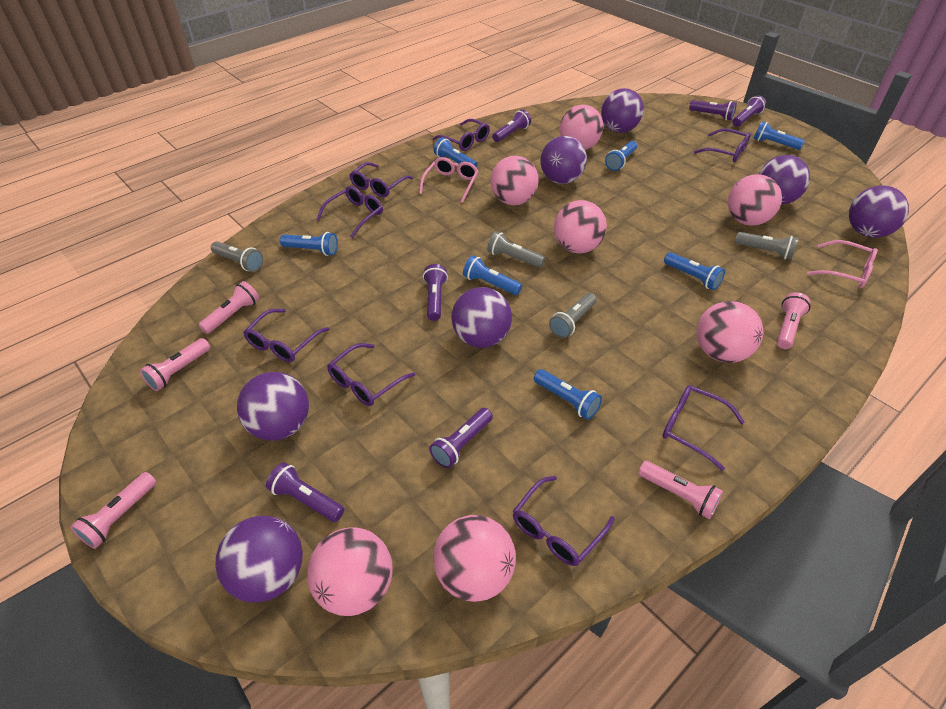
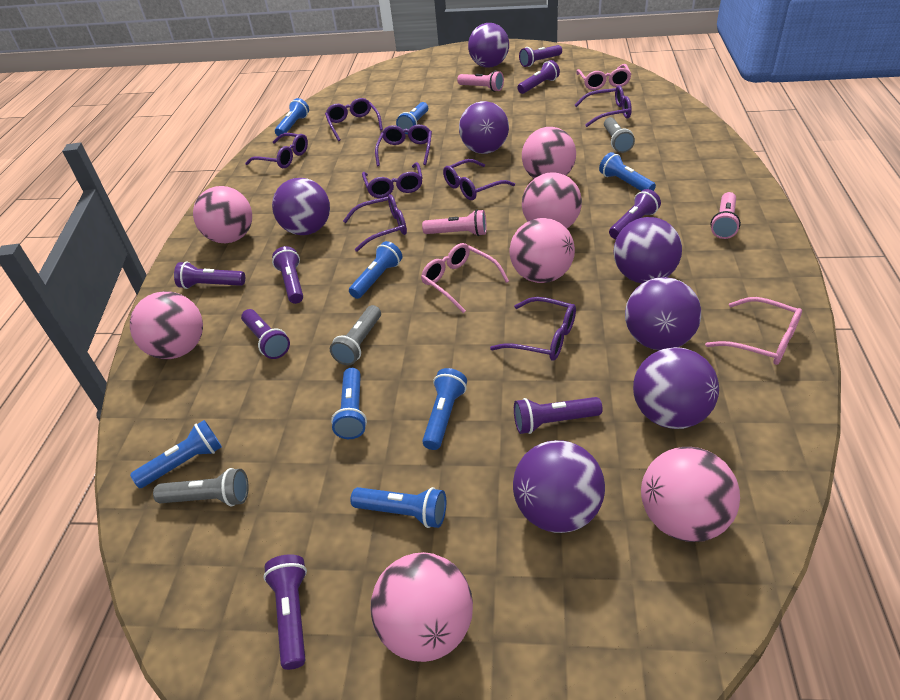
blue flashlight: 7 -> 8
grey flashlight: 4 -> 3
pink flashlight: 5 -> 3
pink glasses: 2 -> 3
purple flashlight: 6 -> 8

